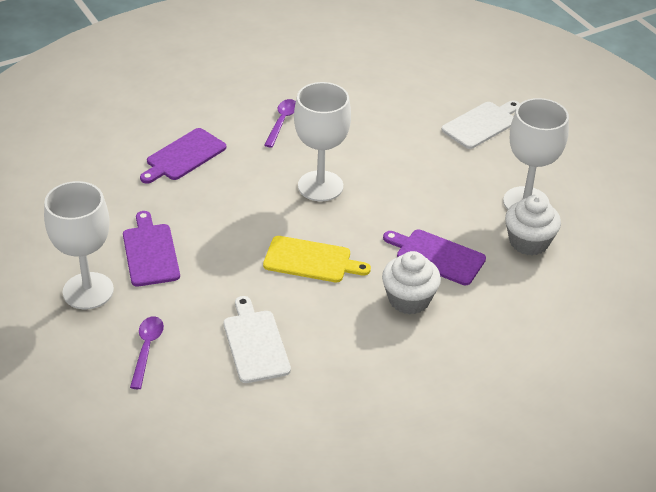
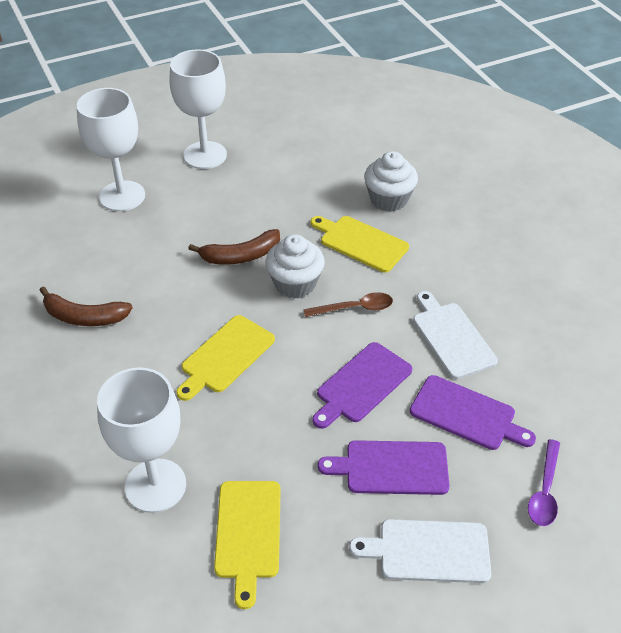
brown banana: 0 -> 2
brown spoon: 0 -> 1
purple spoon: 2 -> 1
yellow cutting board: 1 -> 3

